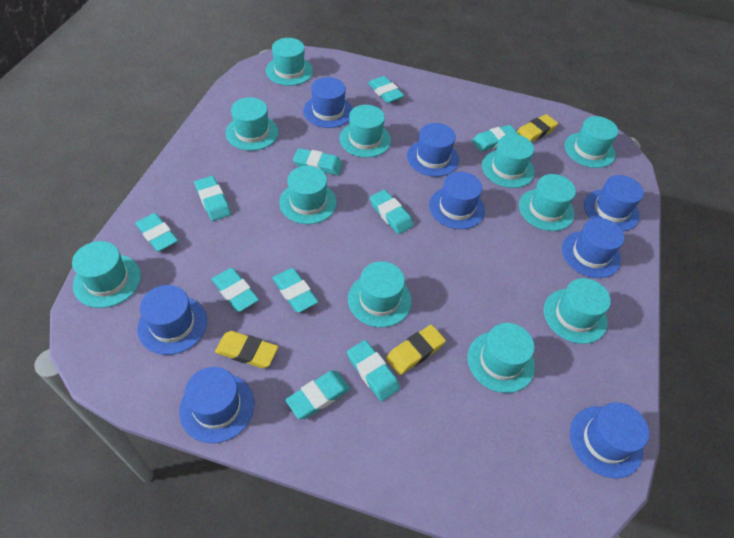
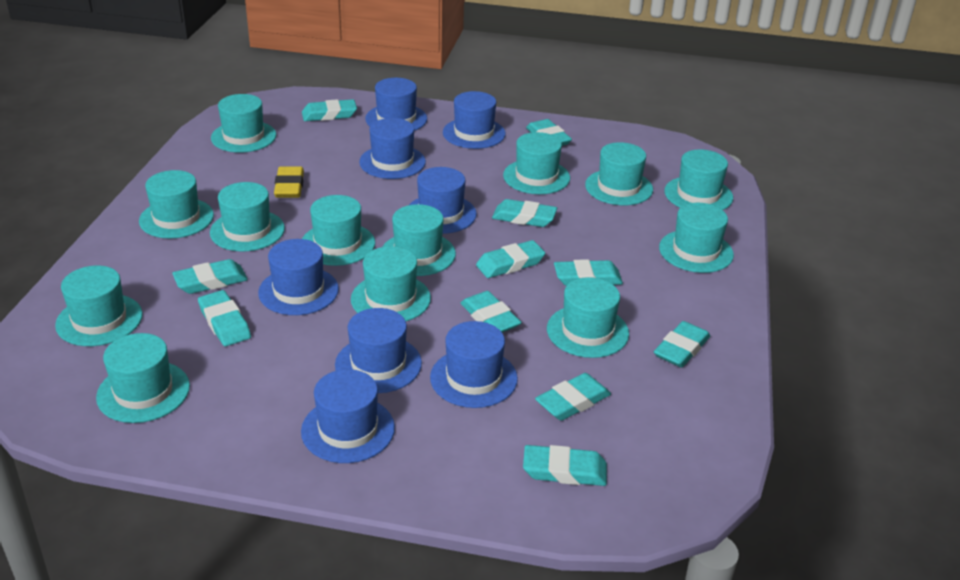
turquoise eraser: 10 -> 11
turquoise hat: 11 -> 13
yellow eraser: 3 -> 1

